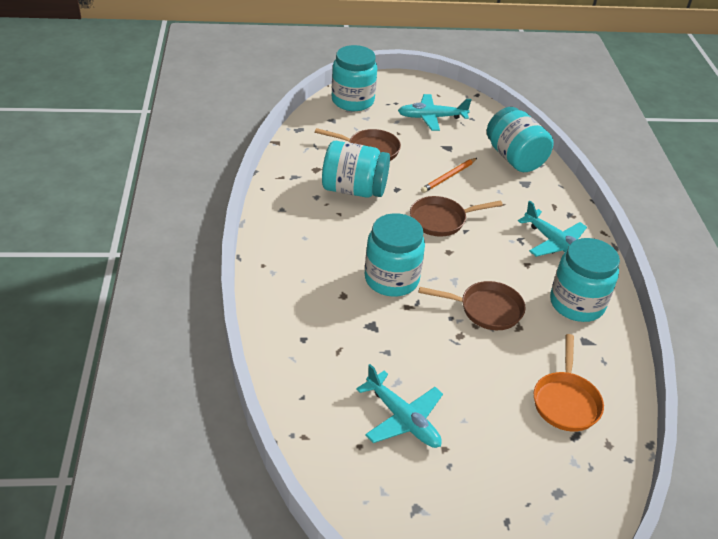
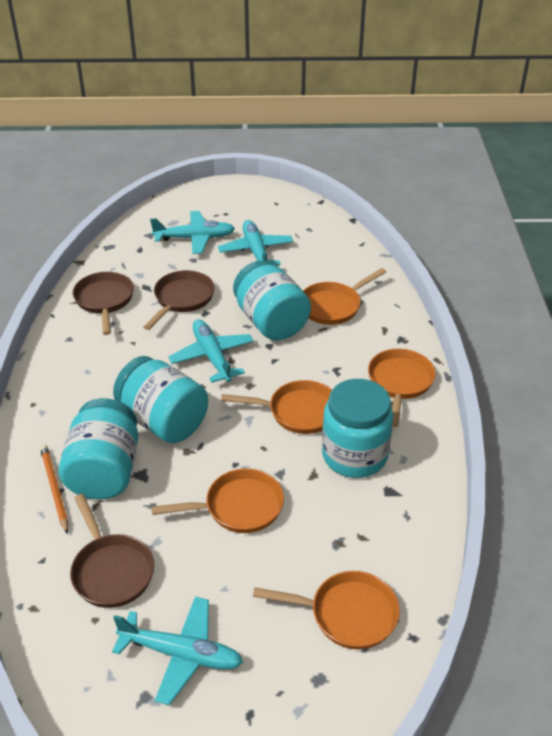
orange pan: 1 -> 5
turquoise jar: 5 -> 4
turquoise plane: 3 -> 4

